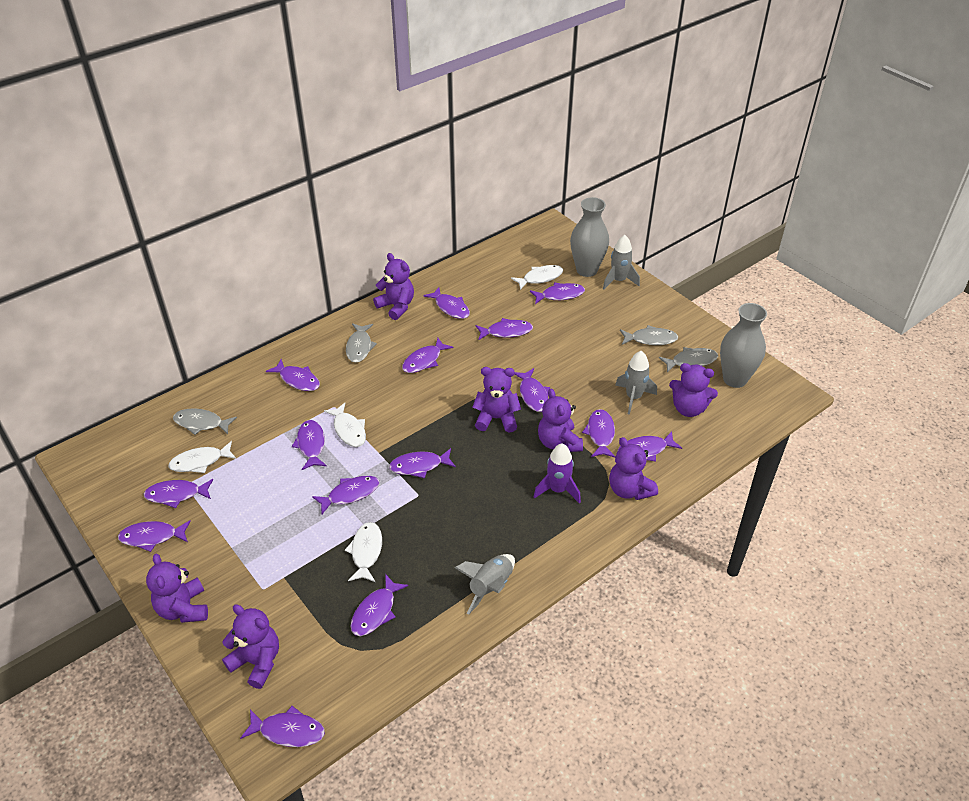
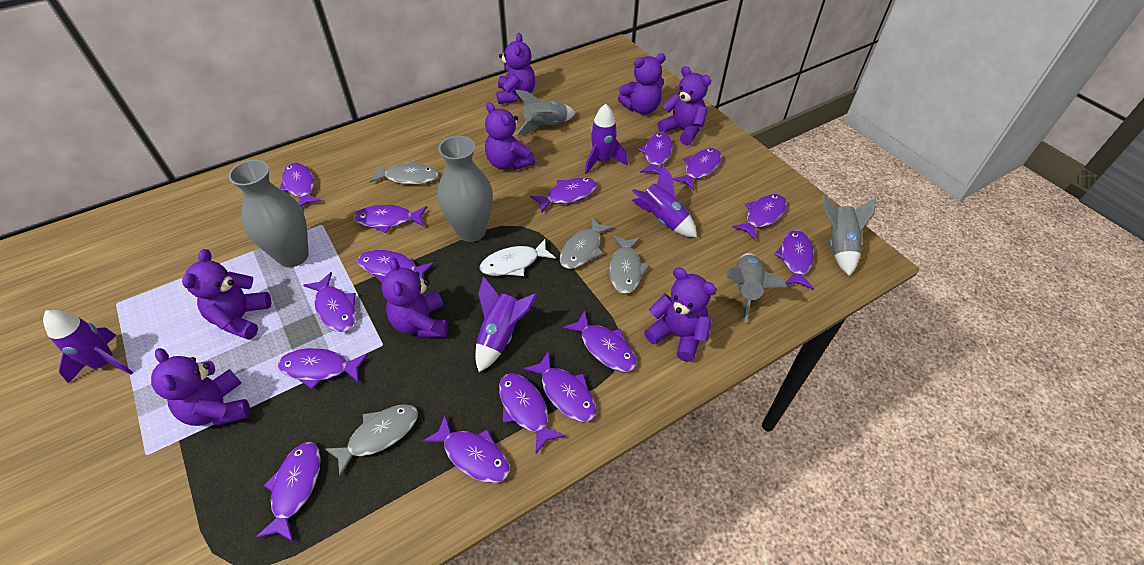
purple rocket: 1 -> 4
purple teddy bear: 7 -> 8
white fish: 4 -> 1

